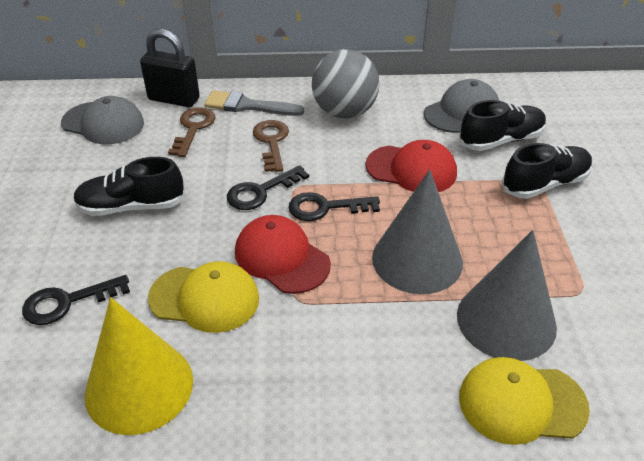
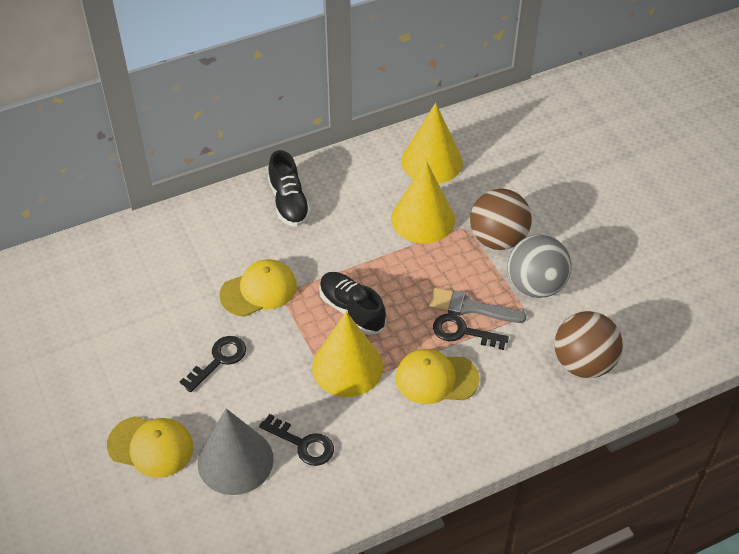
black padlock: 1 -> 0
black shoe: 3 -> 2
brown ball: 0 -> 2
brown key: 2 -> 0
grey cap: 2 -> 0
grey cone: 2 -> 1
red cap: 2 -> 0
yellow cap: 2 -> 3
yellow cone: 1 -> 3

